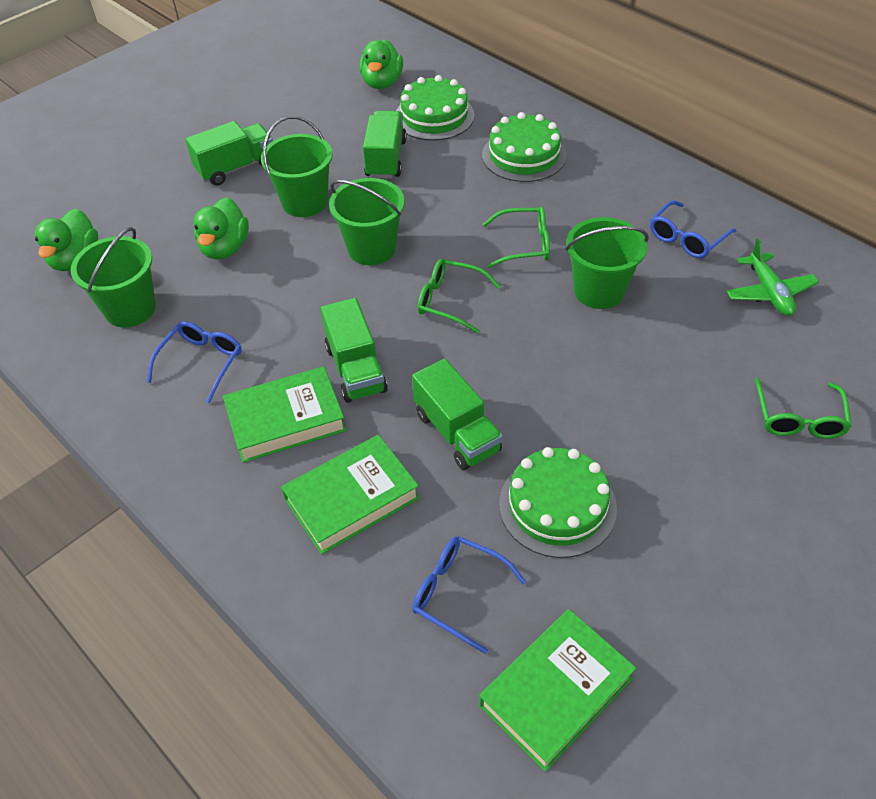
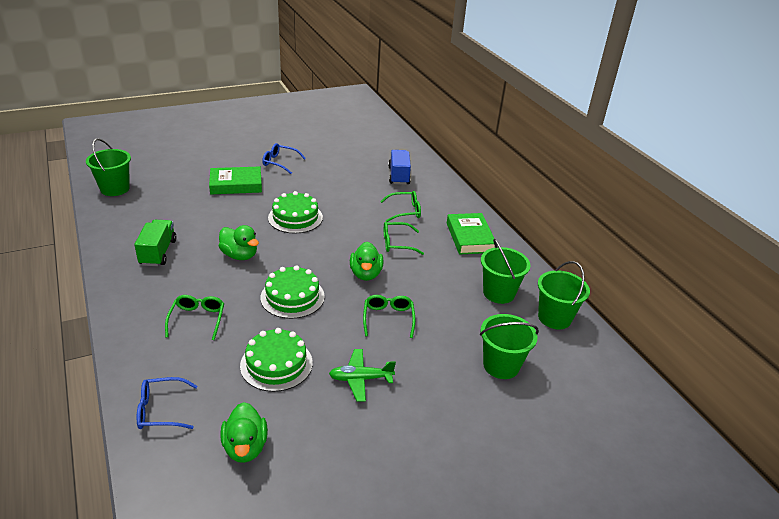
blue glasses: 3 -> 2
blue truck: 0 -> 1
green book: 3 -> 2
green glasses: 3 -> 4
green truck: 4 -> 1

